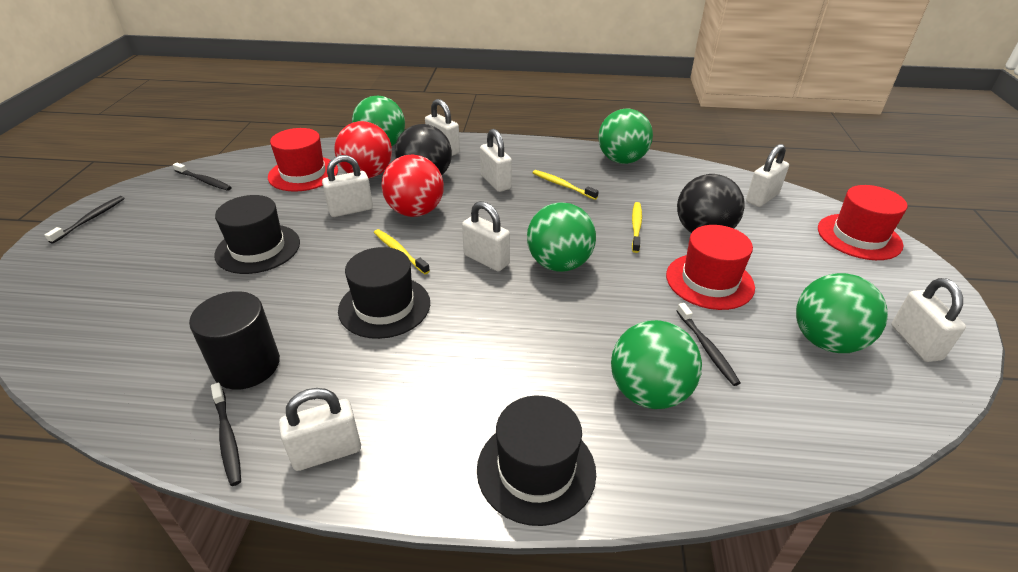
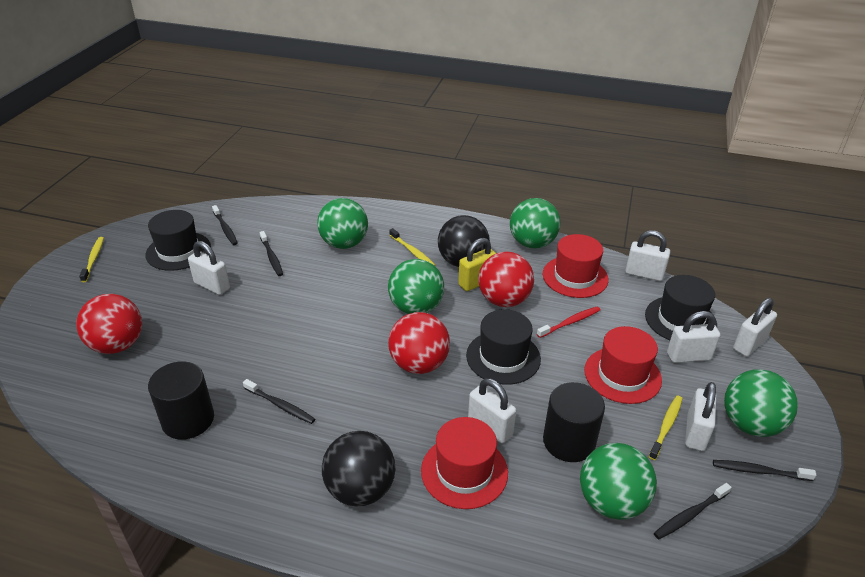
black cylinder: 1 -> 2
black toothbrush: 4 -> 5
red ball: 2 -> 3
red toothbrush: 0 -> 1
white padlock: 7 -> 6
yellow padlock: 0 -> 1

